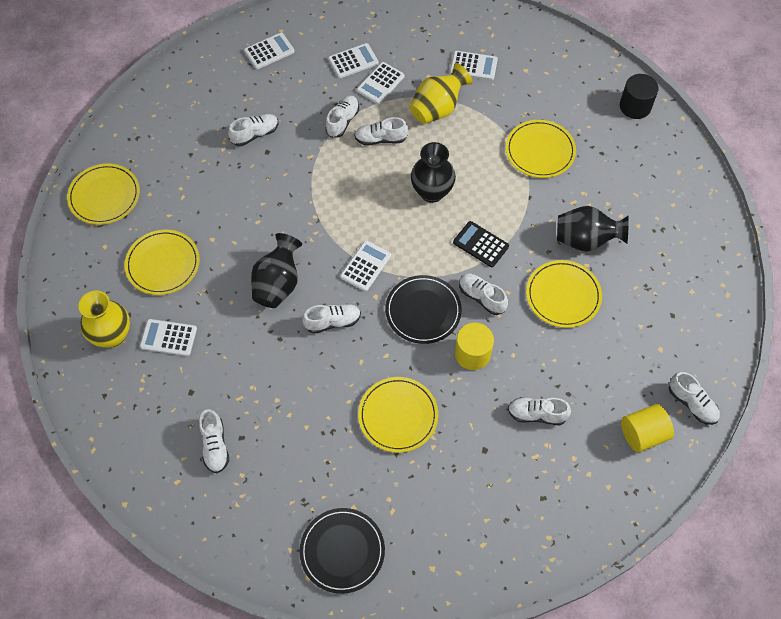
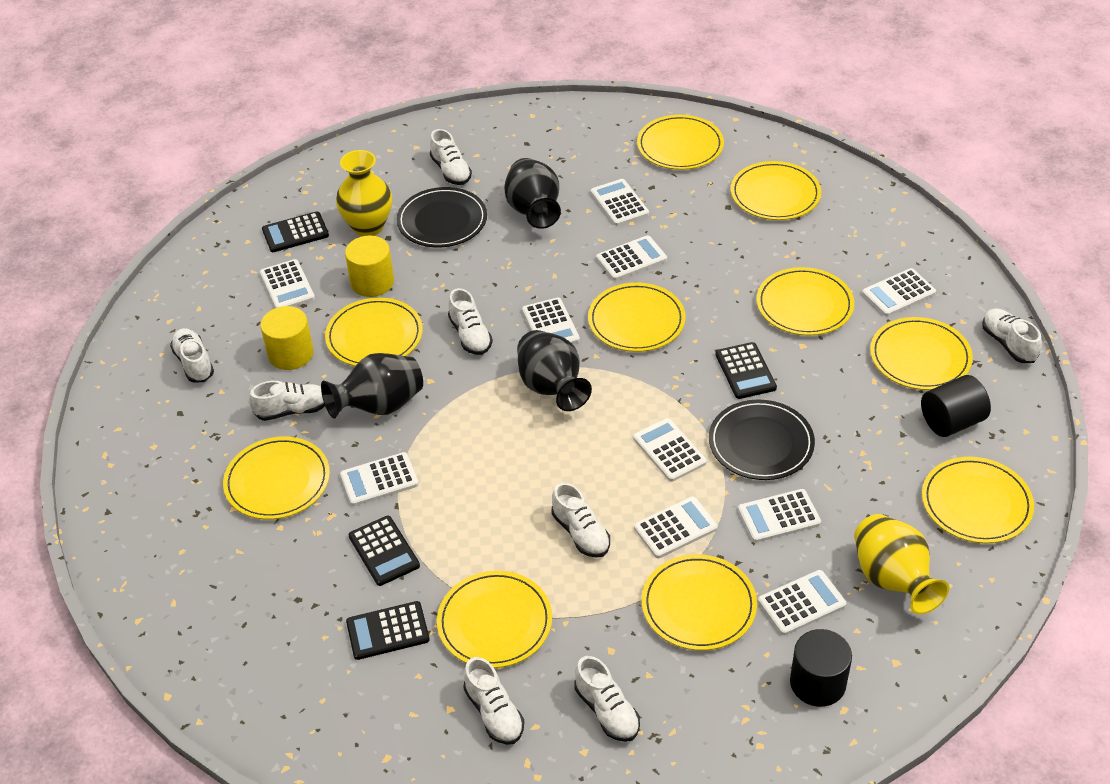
black calculator: 1 -> 4
black cylinder: 1 -> 2
white calculator: 6 -> 10
yellow plate: 5 -> 10

